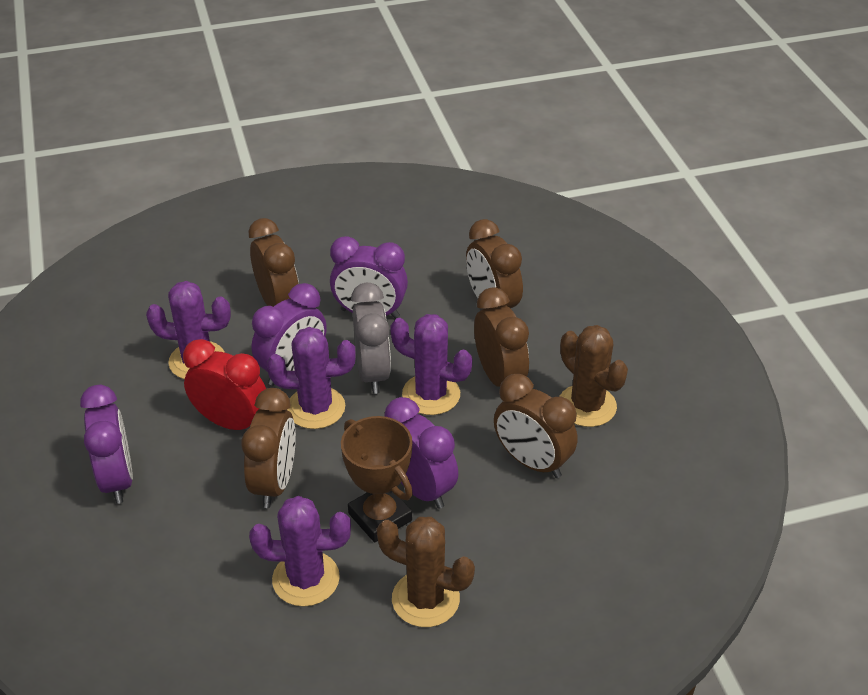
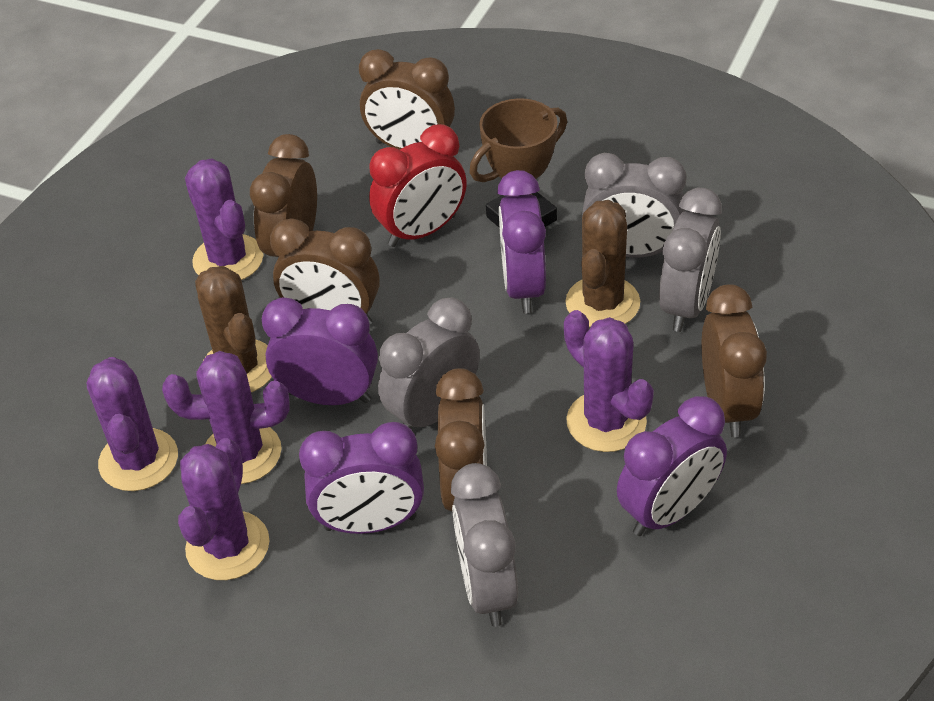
grey clock: 1 -> 4
purple cactus: 4 -> 5

